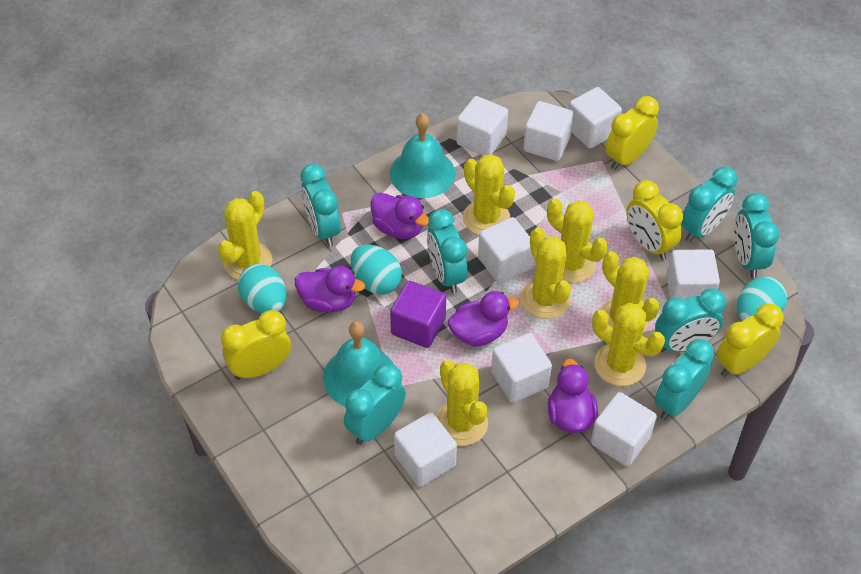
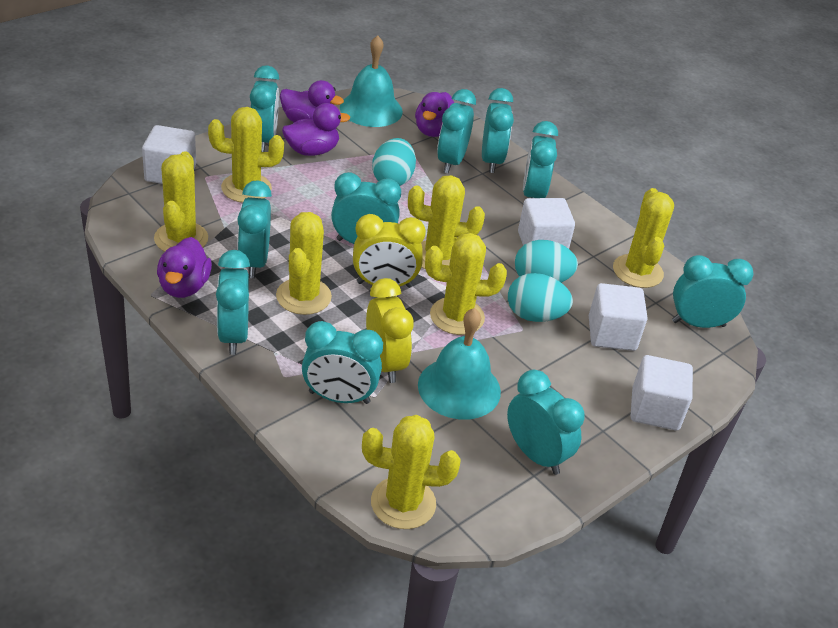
purple cube: 1 -> 0
turquoise clock: 7 -> 10
white cube: 8 -> 4
yellow clock: 4 -> 2

